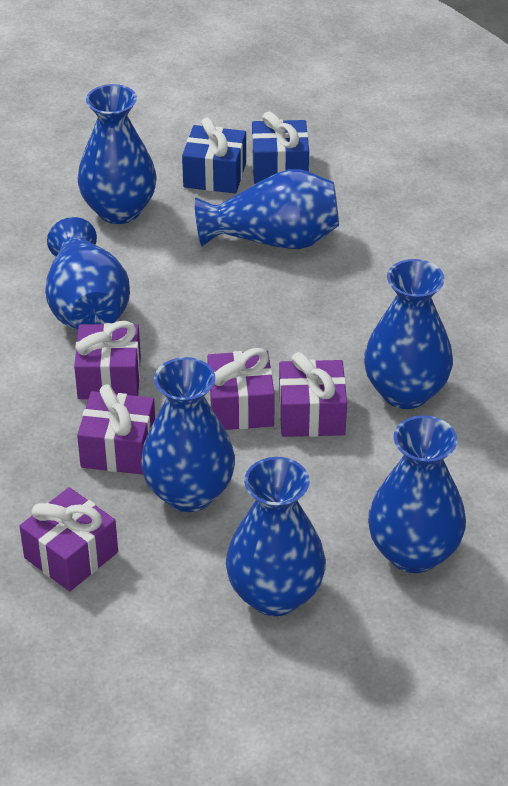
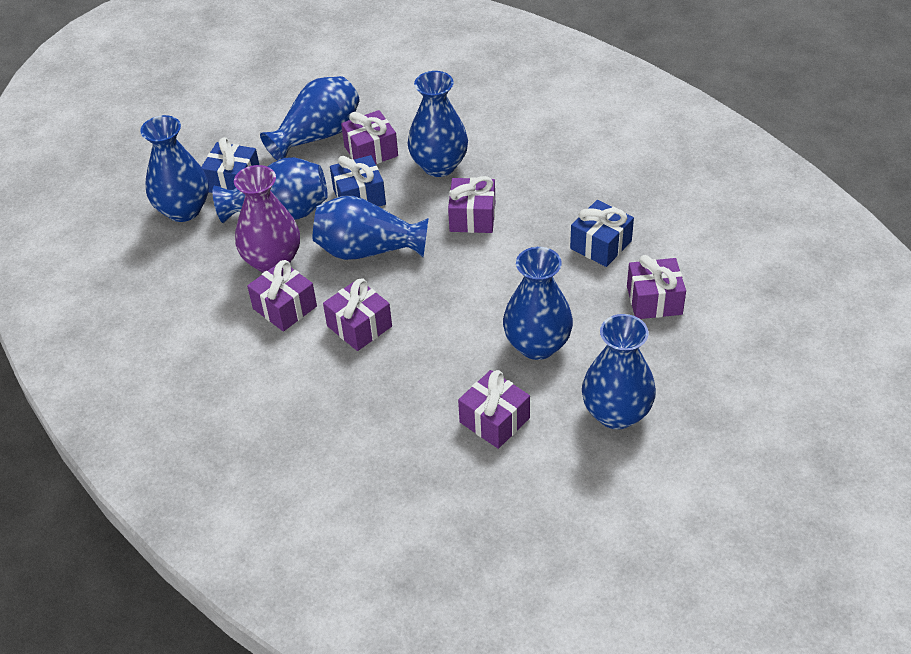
blue gift: 2 -> 3
purple gift: 5 -> 6
purple vase: 0 -> 1

